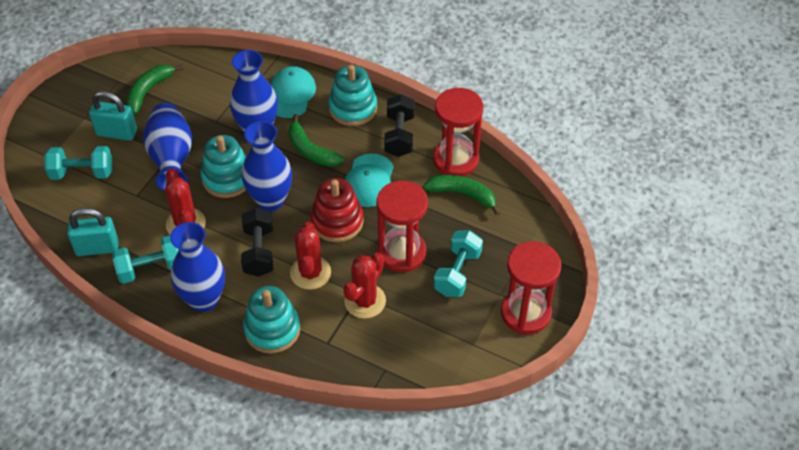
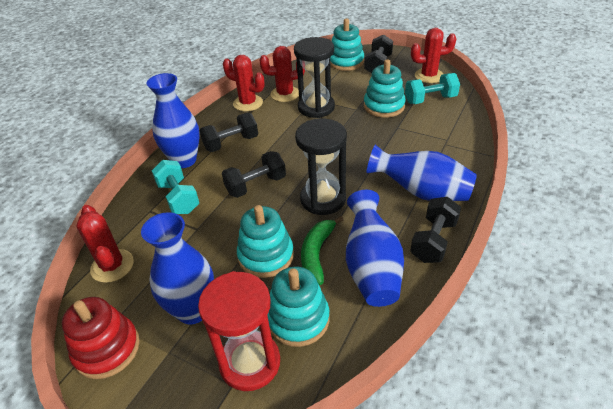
black dumbbell: 2 -> 4
black hourglass: 0 -> 2
green banana: 3 -> 1
red cactus: 3 -> 4
red hourglass: 3 -> 1
turquoise cap: 2 -> 0
turquoise dumbbell: 3 -> 2
turquoise padlock: 2 -> 0
turquoise stacking toy: 3 -> 4

